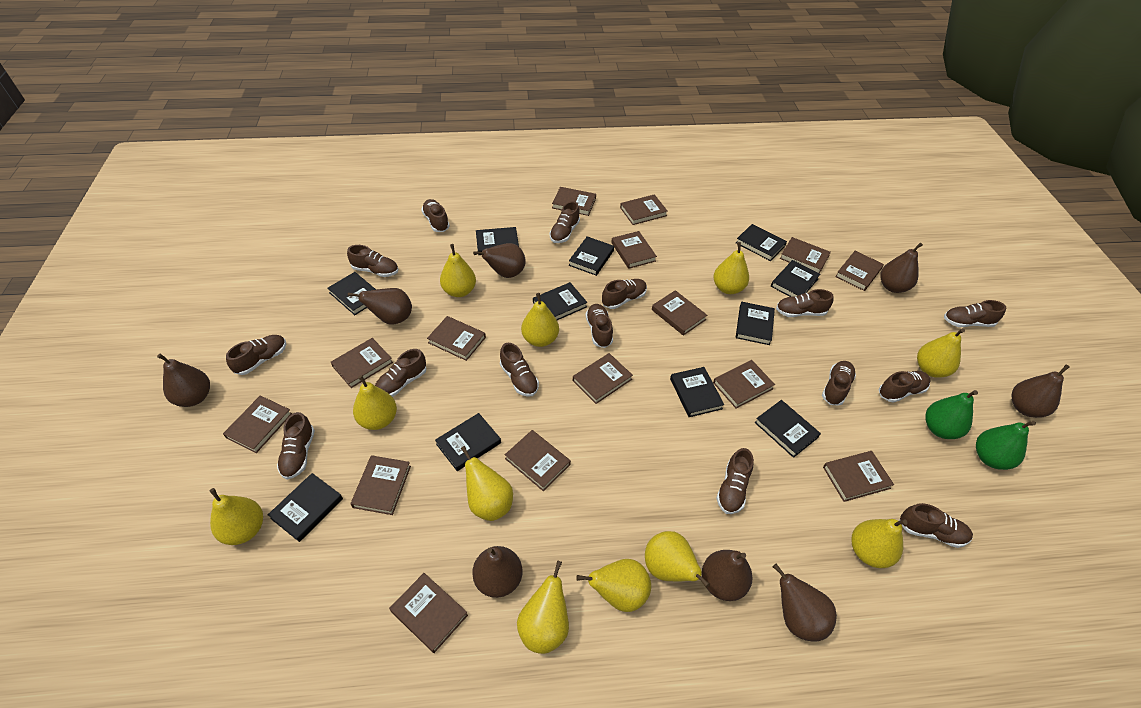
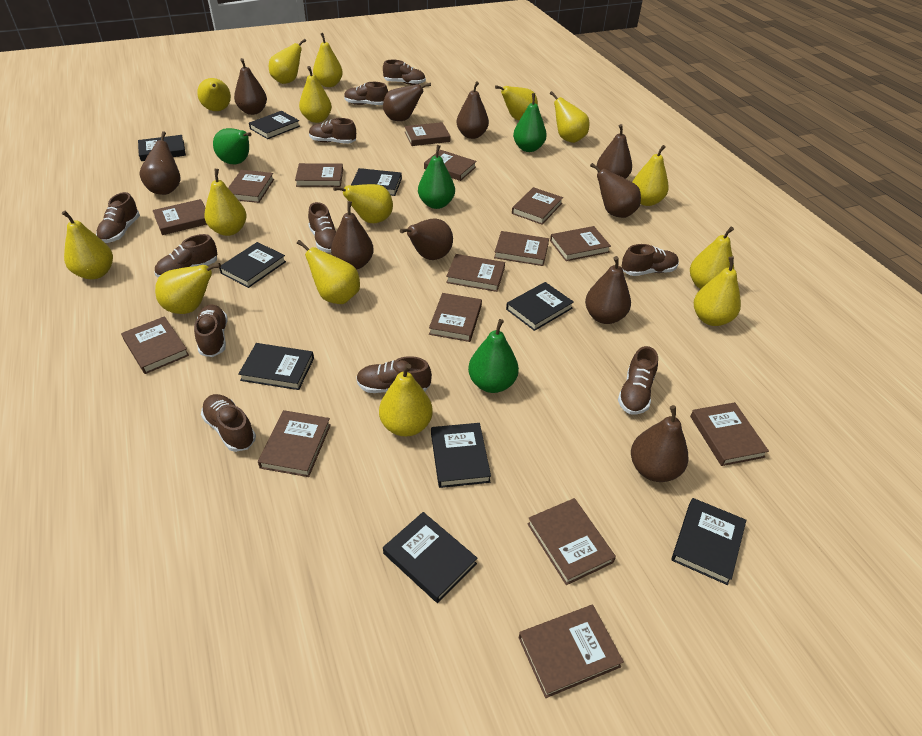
black book: 11 -> 9
brown pear: 8 -> 10
brown shoe: 15 -> 11
green pear: 2 -> 4
yellow pear: 11 -> 15

